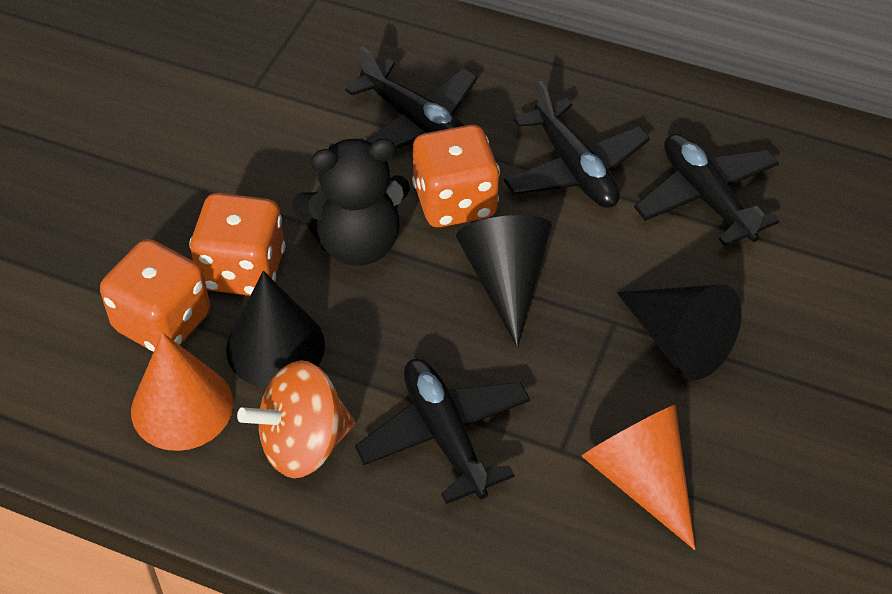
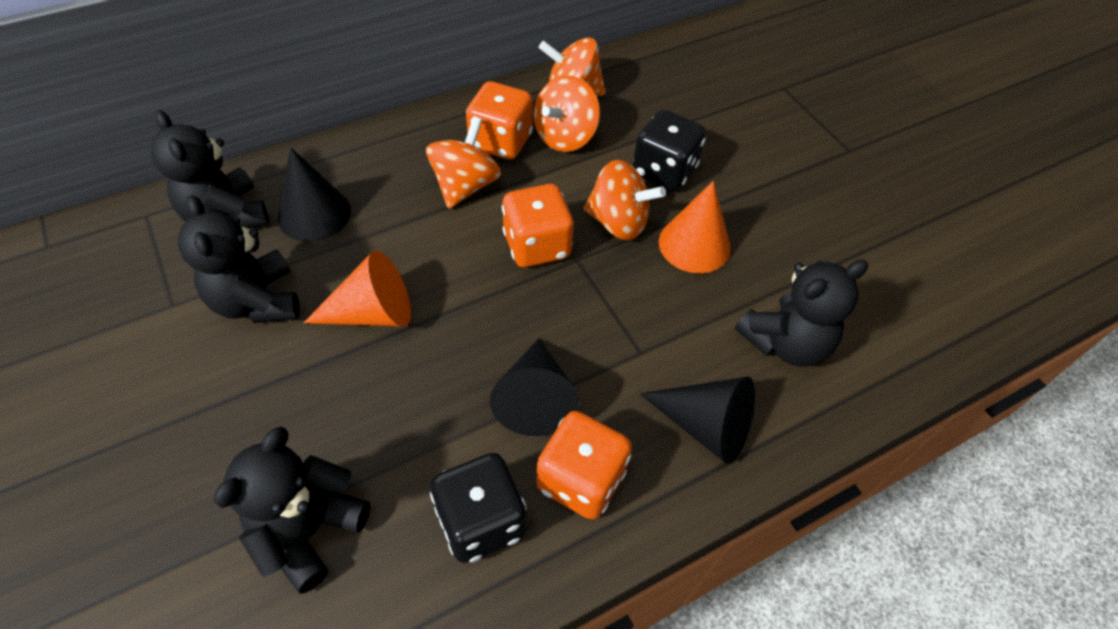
black dice: 0 -> 2
black plane: 4 -> 0
black teddy bear: 1 -> 4
orange spinning top: 1 -> 4

